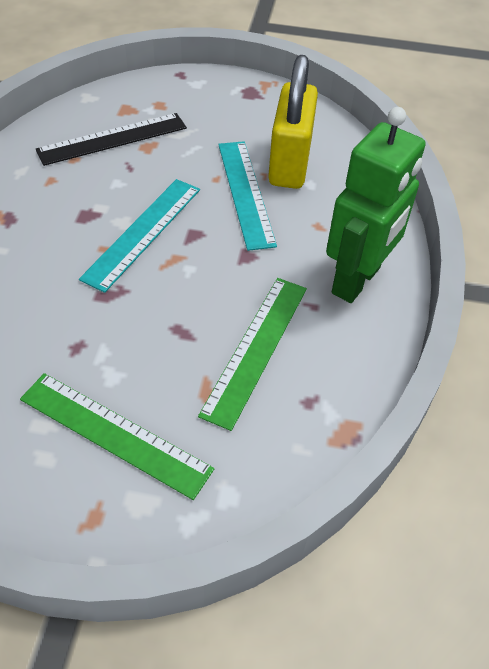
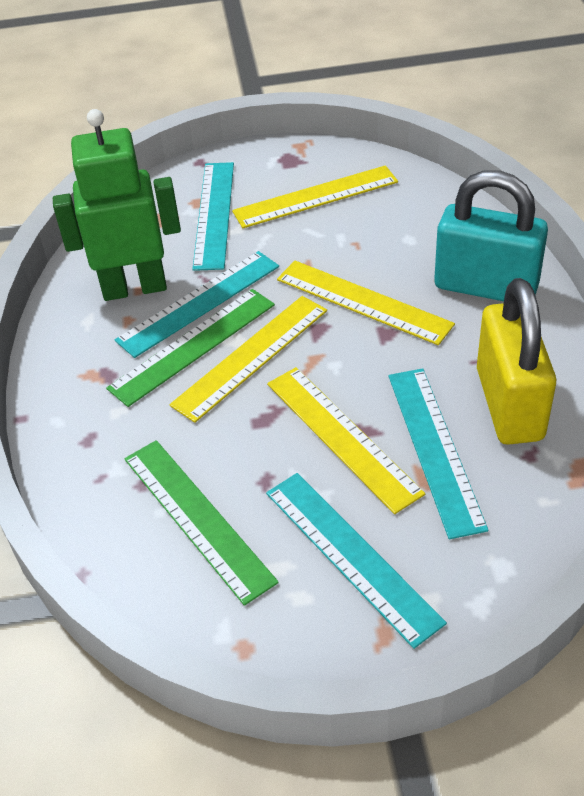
black ruler: 1 -> 0
turquoise padlock: 0 -> 1
turquoise ruler: 2 -> 4
yellow ruler: 0 -> 4

